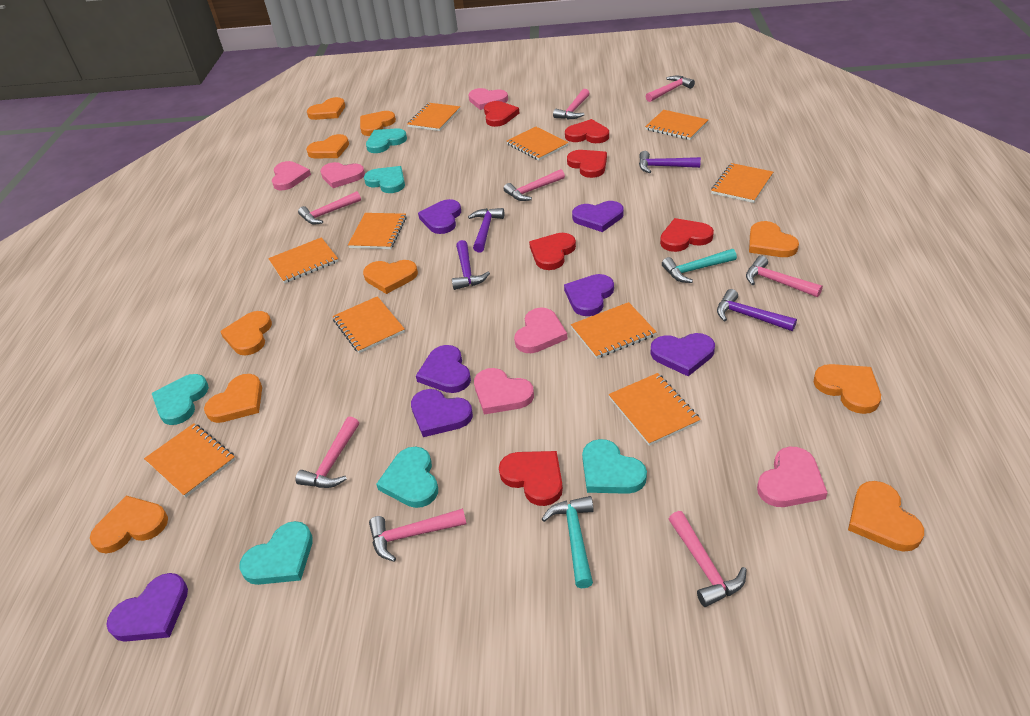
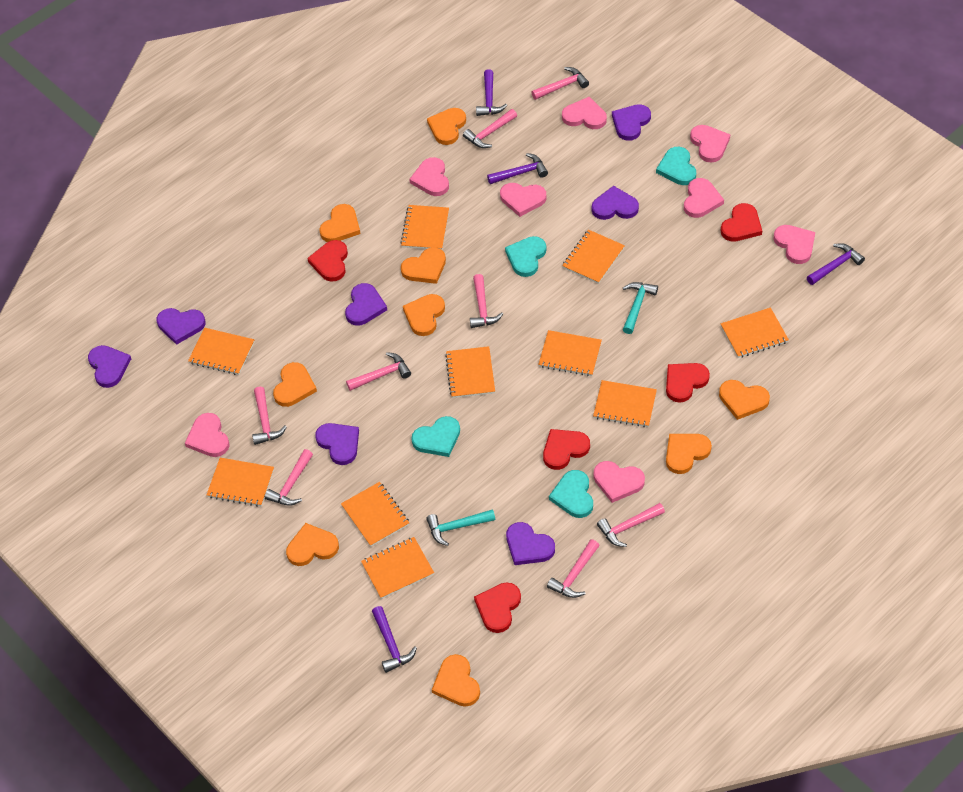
orange heart: 10 -> 9
pink heart: 6 -> 8
red heart: 6 -> 5
turquoise heart: 6 -> 4

